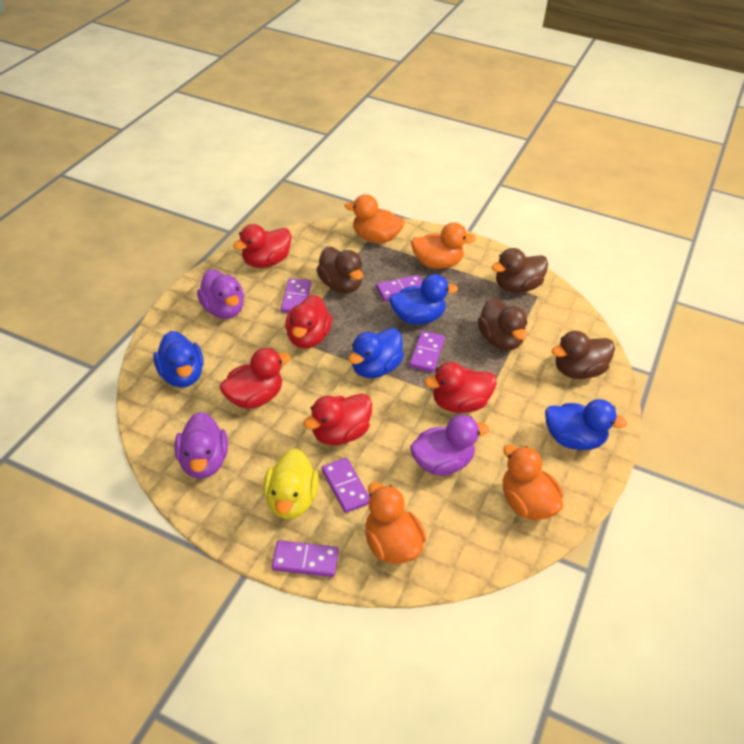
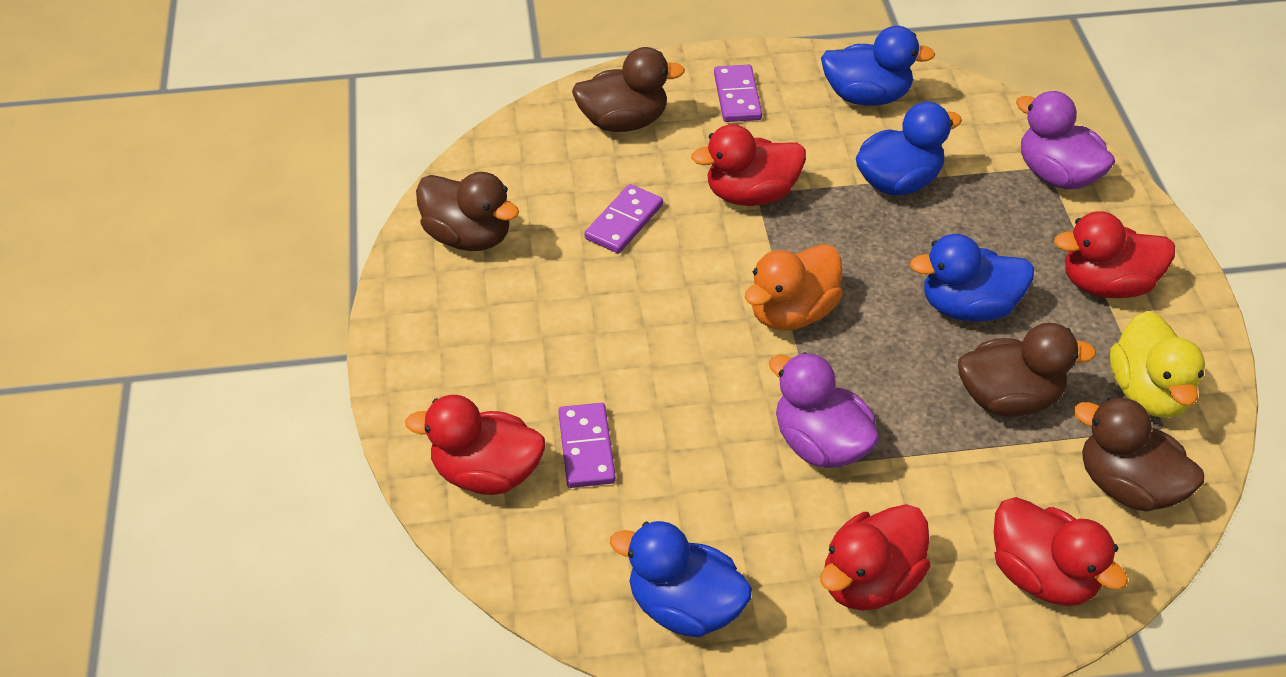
orange duck: 4 -> 1
purple domino: 5 -> 3
purple duck: 3 -> 2

